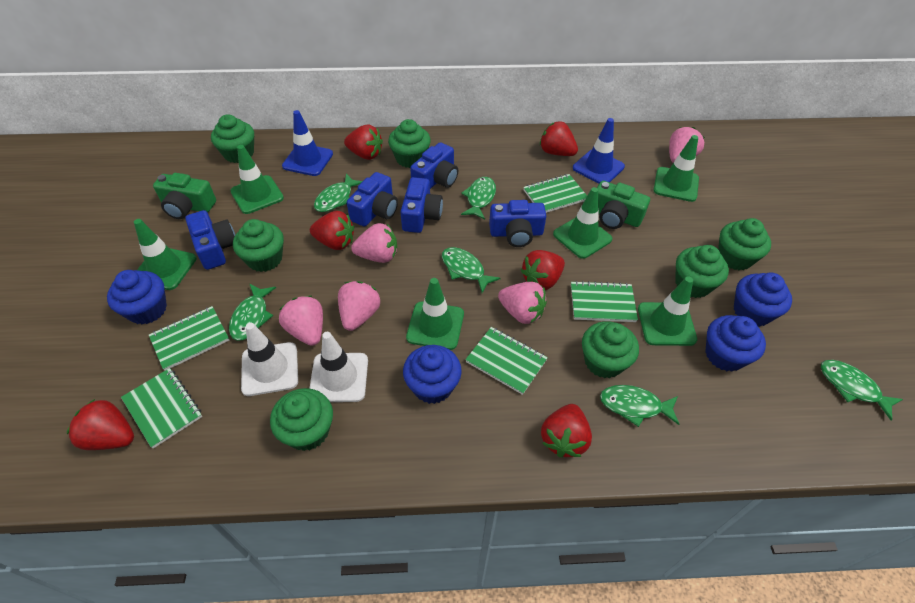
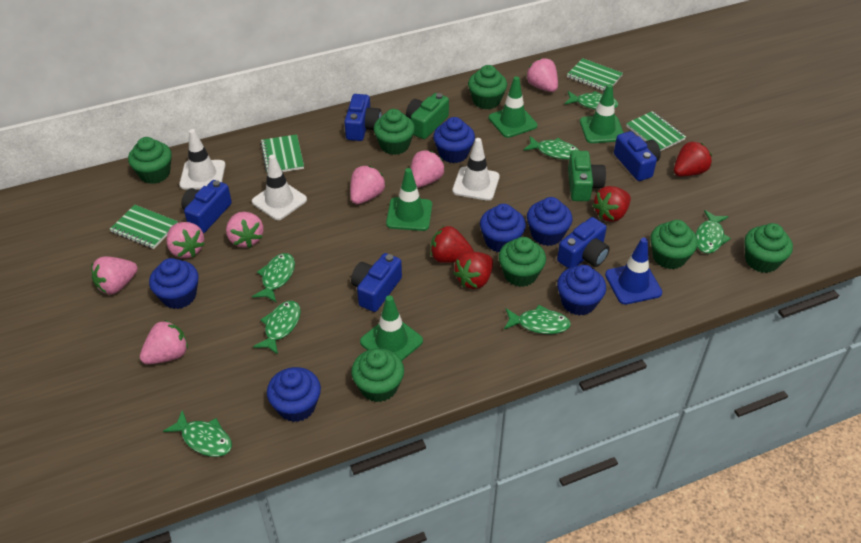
blue cupcake: 4 -> 6
blue traffic cone: 2 -> 1
green fish: 6 -> 7
green notebook: 5 -> 4
green traffic cone: 6 -> 4
pink strawberry: 5 -> 7
red strawberry: 6 -> 4
white traffic cone: 2 -> 3

